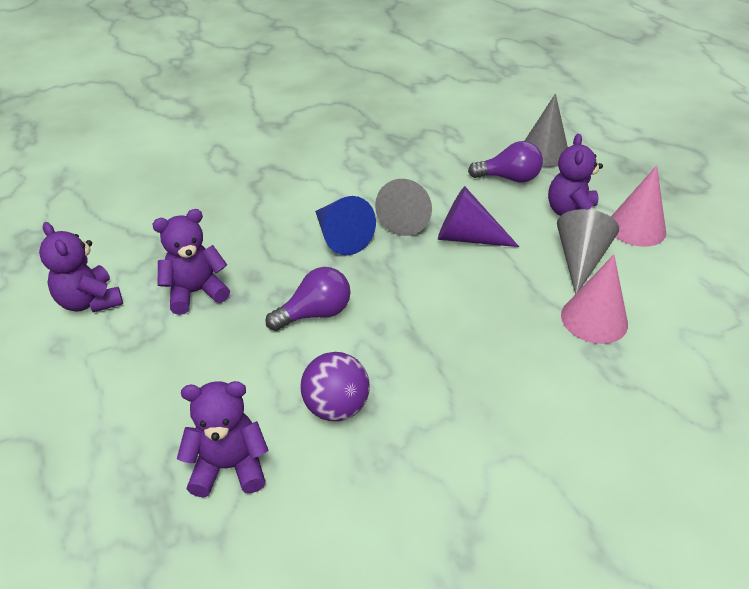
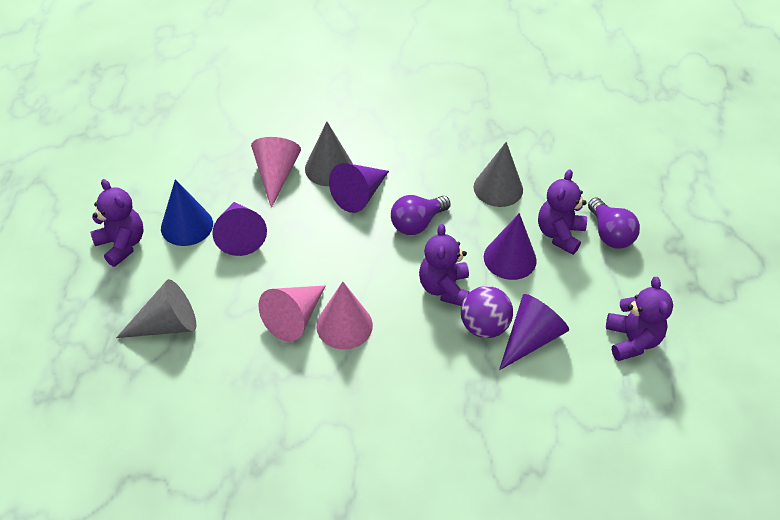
pink cone: 2 -> 3
purple cone: 1 -> 4

